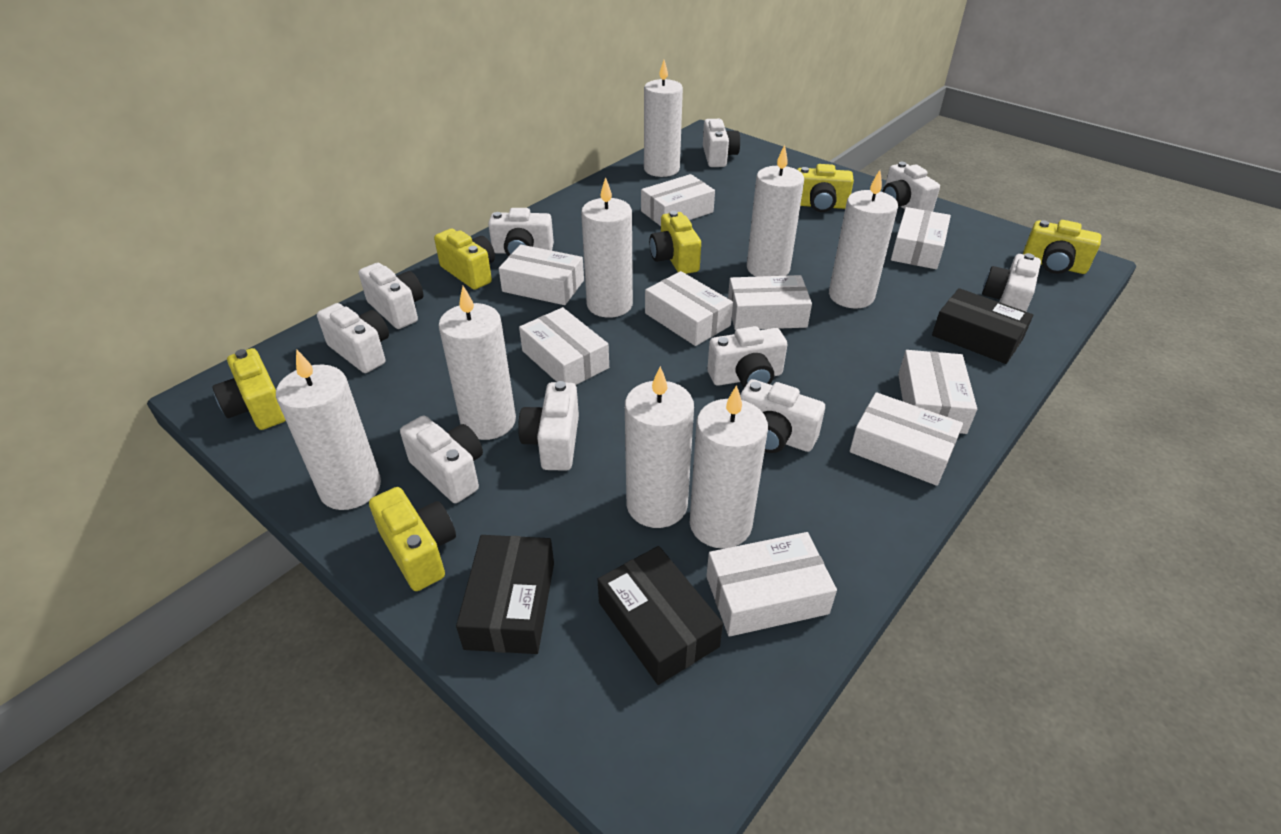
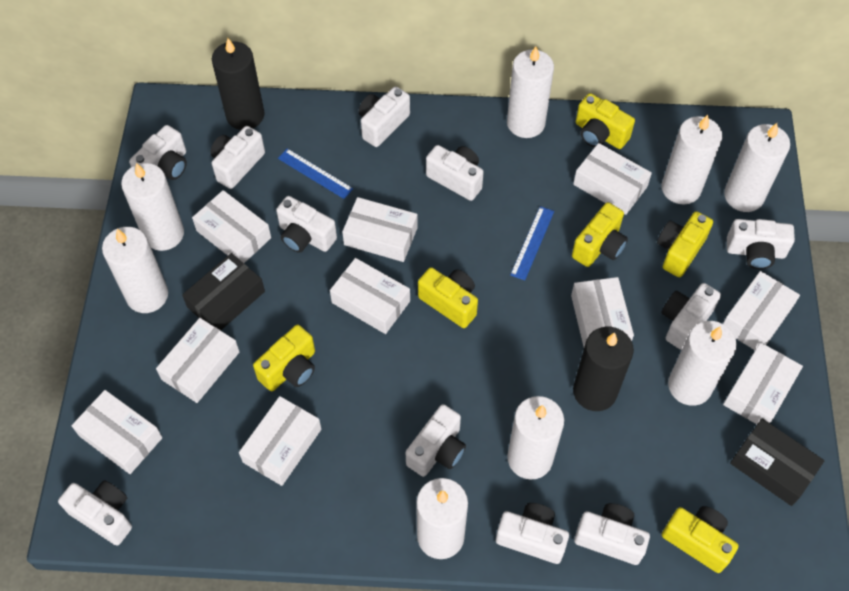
black box: 3 -> 2
black candle: 0 -> 2
blue ruler: 0 -> 2
white box: 9 -> 10
white camera: 10 -> 11

